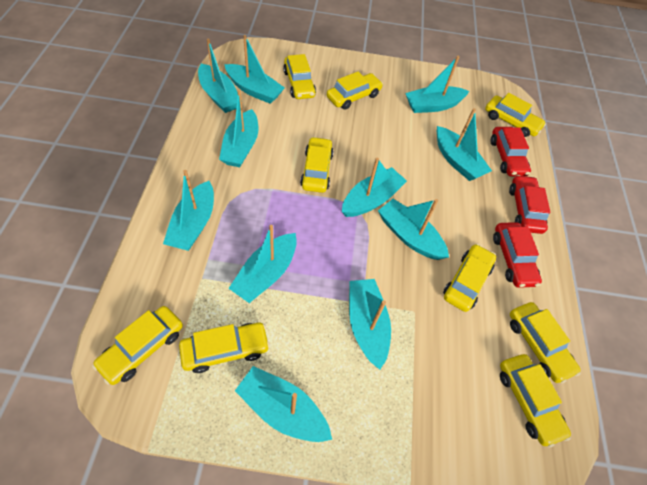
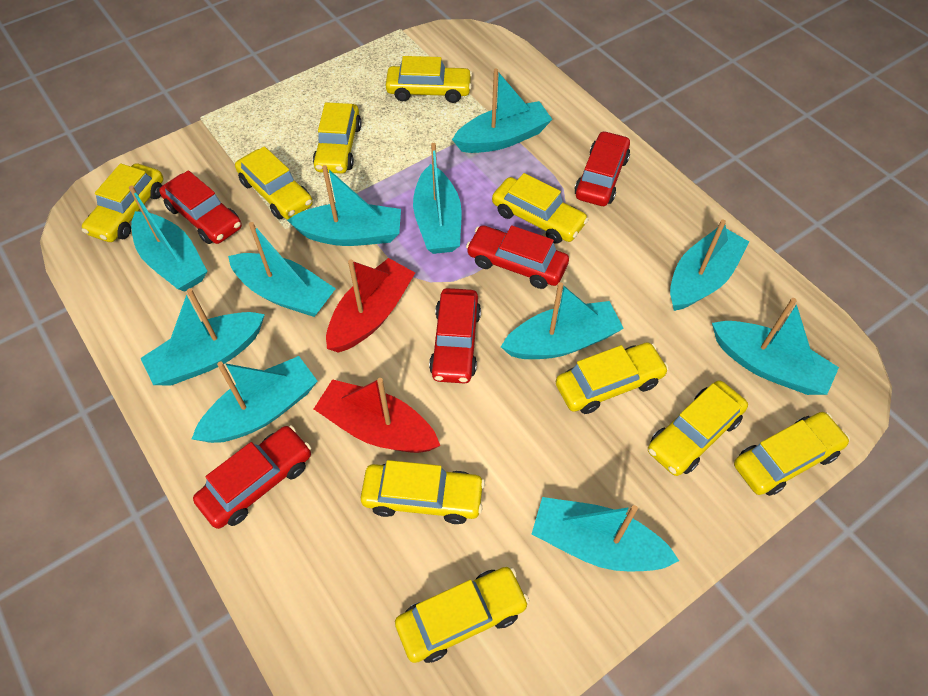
red boat: 0 -> 2
red car: 3 -> 5
yellow car: 9 -> 10

